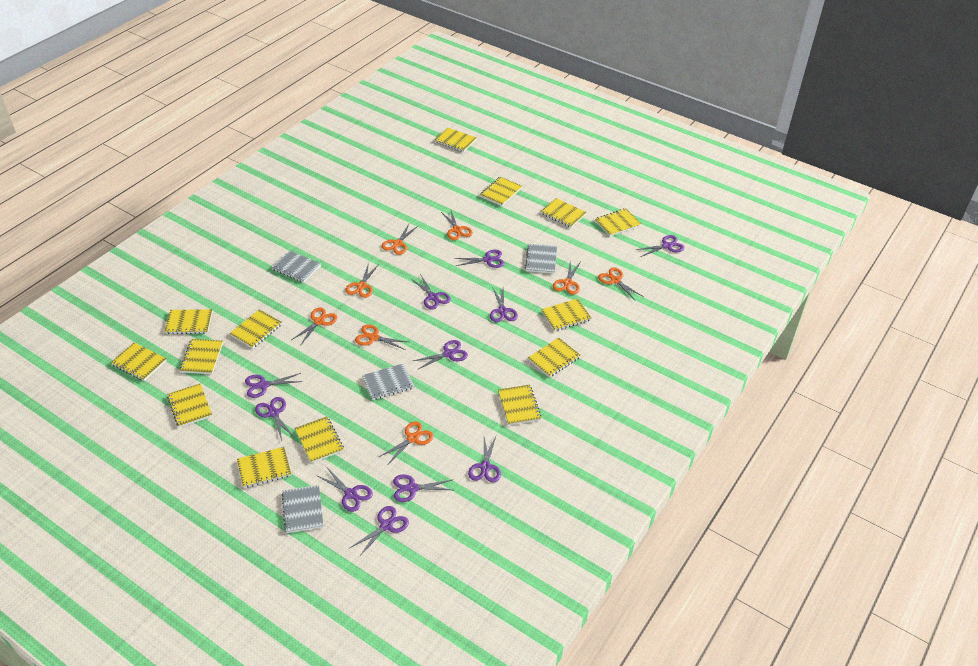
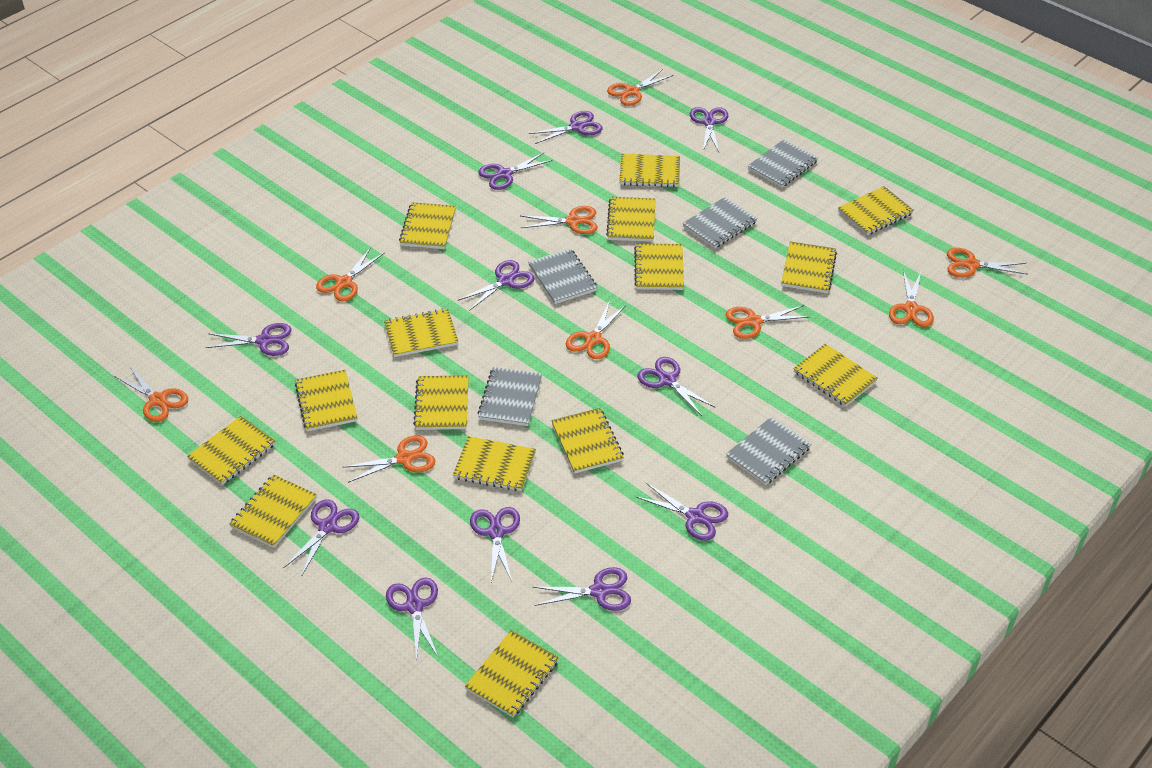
grey notebook: 4 -> 5
orange scissors: 8 -> 9
yellow notebook: 14 -> 15

